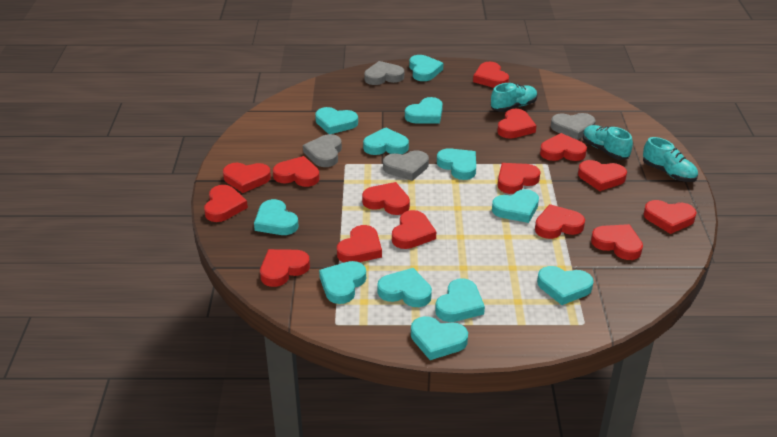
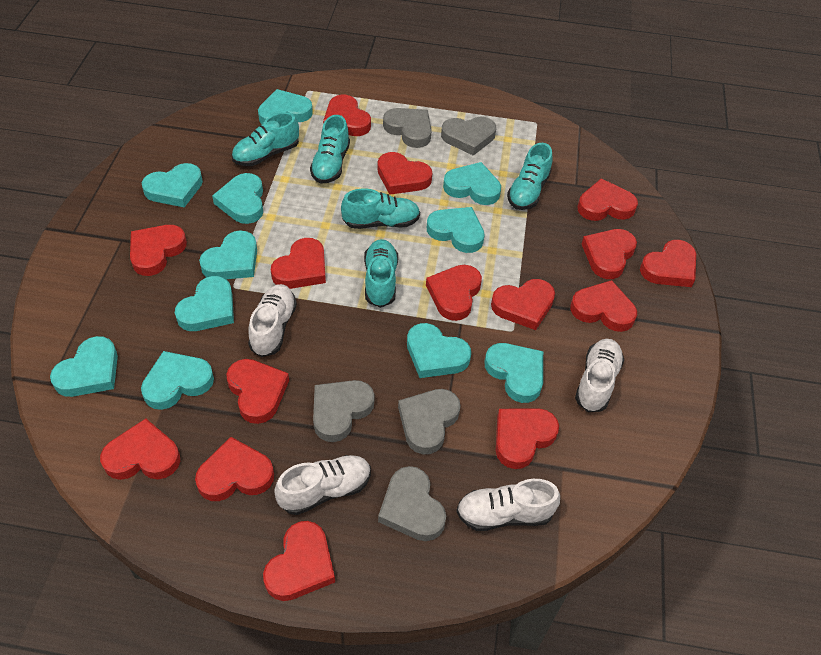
grey heart: 4 -> 5
turquoise heart: 12 -> 11
turquoise shoe: 3 -> 5
white shoe: 0 -> 4

